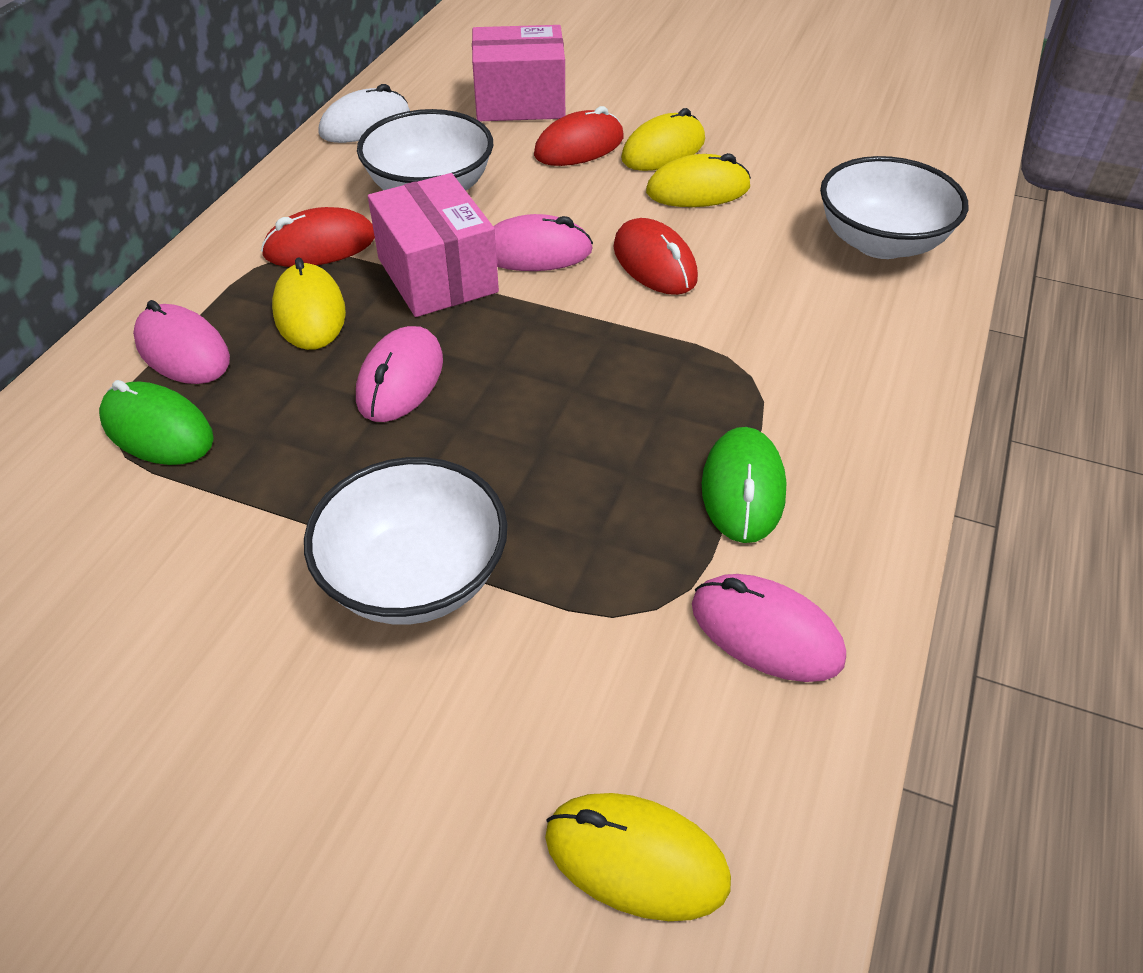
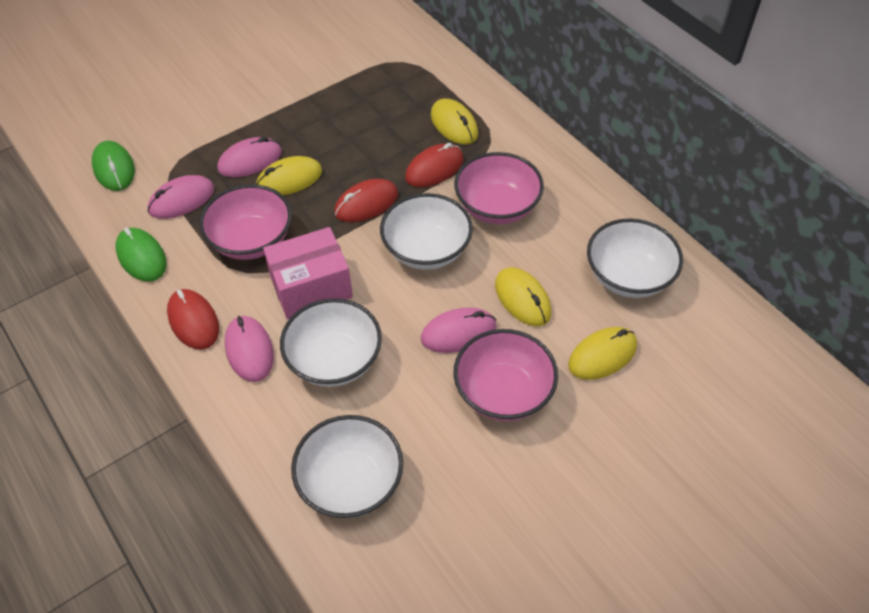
pink bowl: 0 -> 3
pink box: 2 -> 1
white bowl: 3 -> 4
white mouse: 1 -> 0

